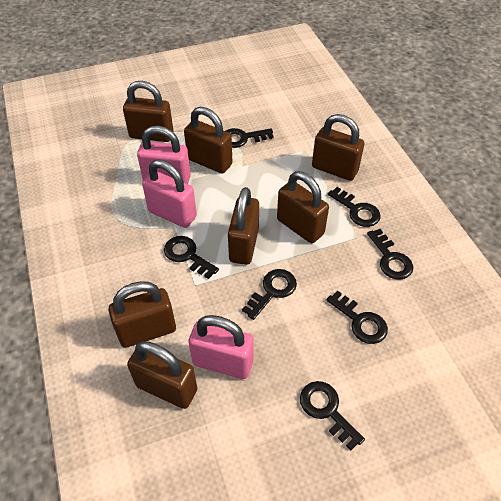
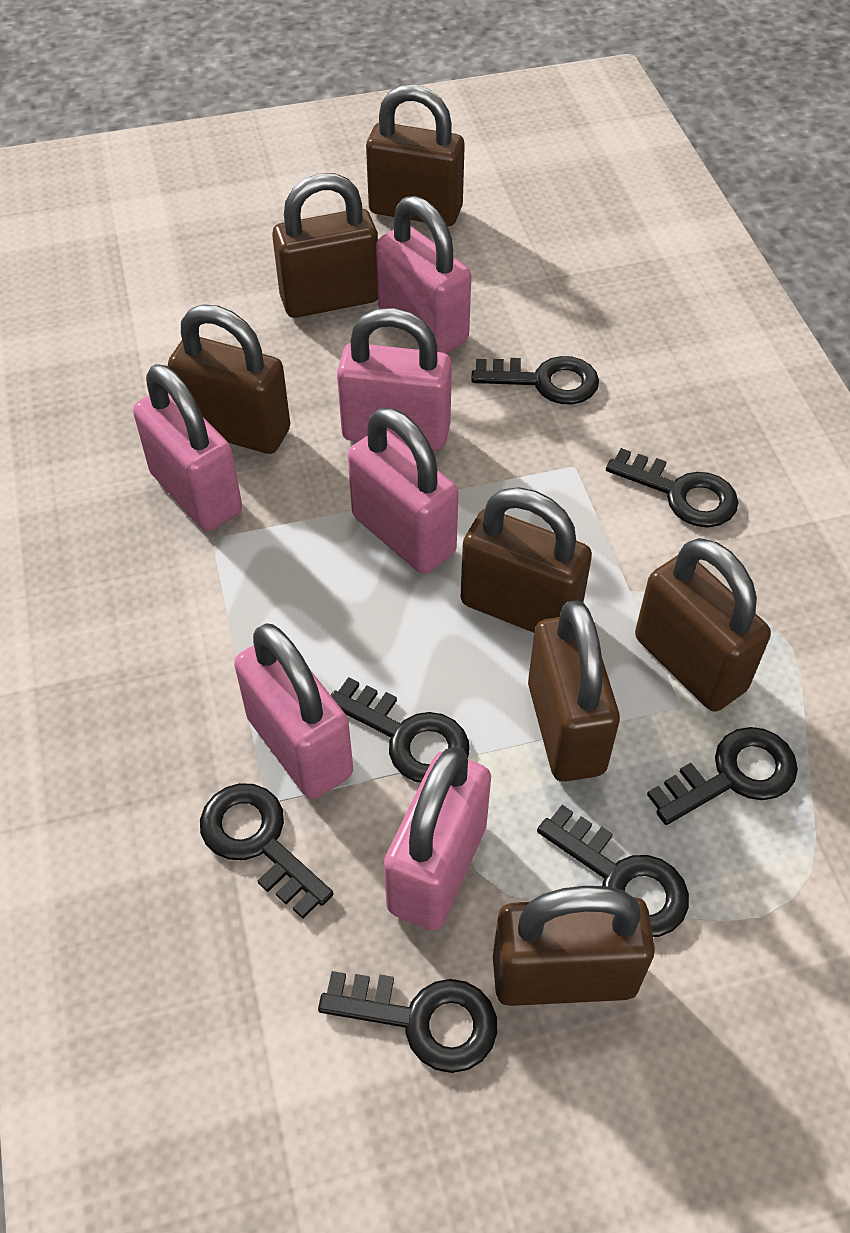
pink padlock: 3 -> 6

